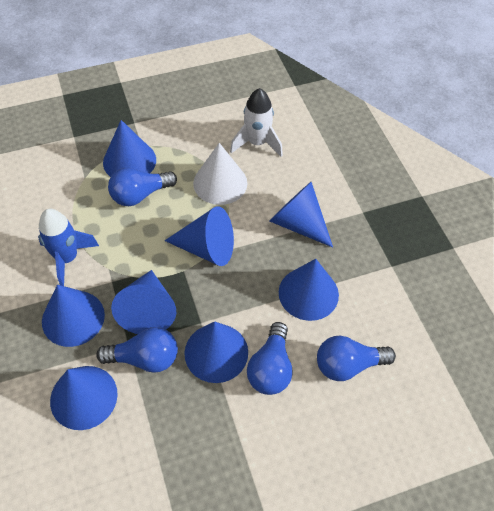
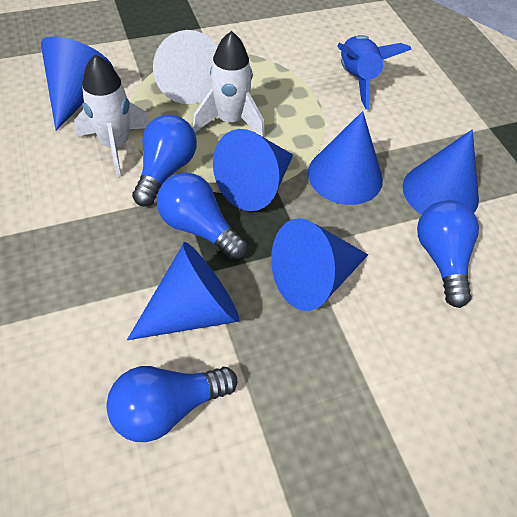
blue cone: 8 -> 6
white rocket: 1 -> 2

